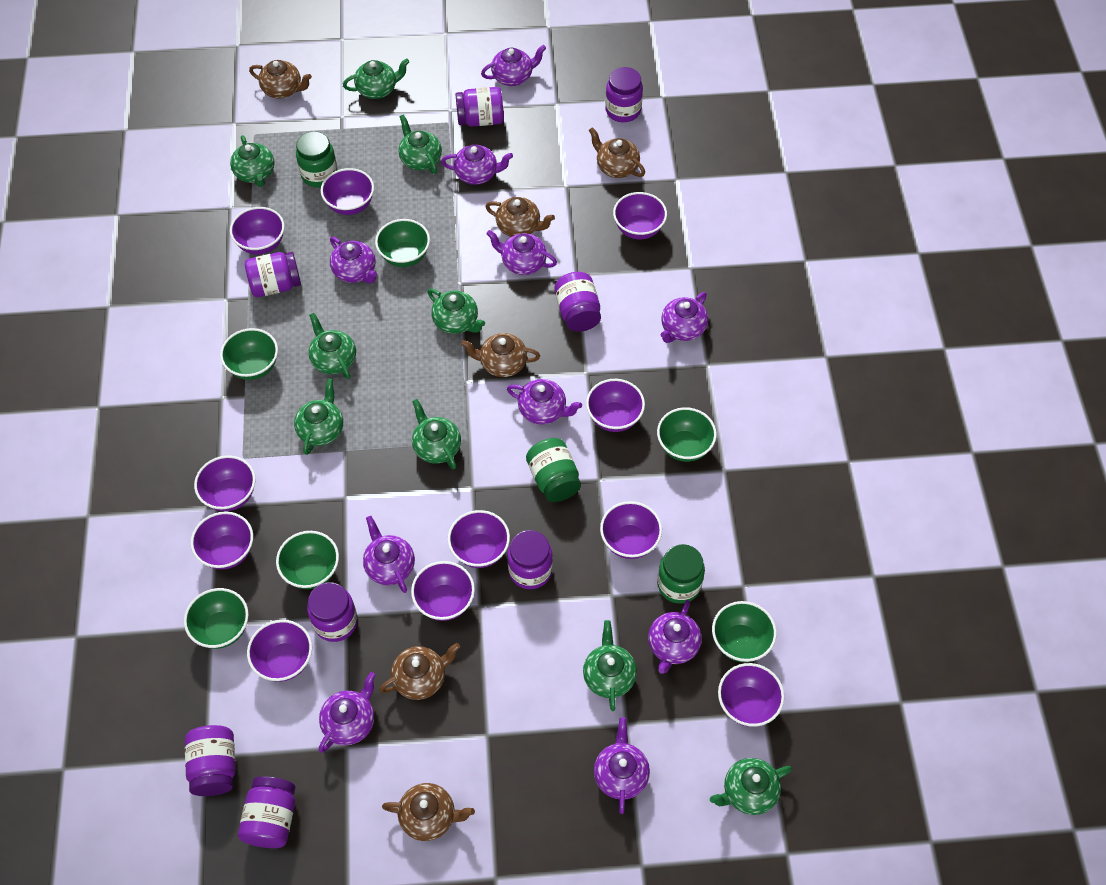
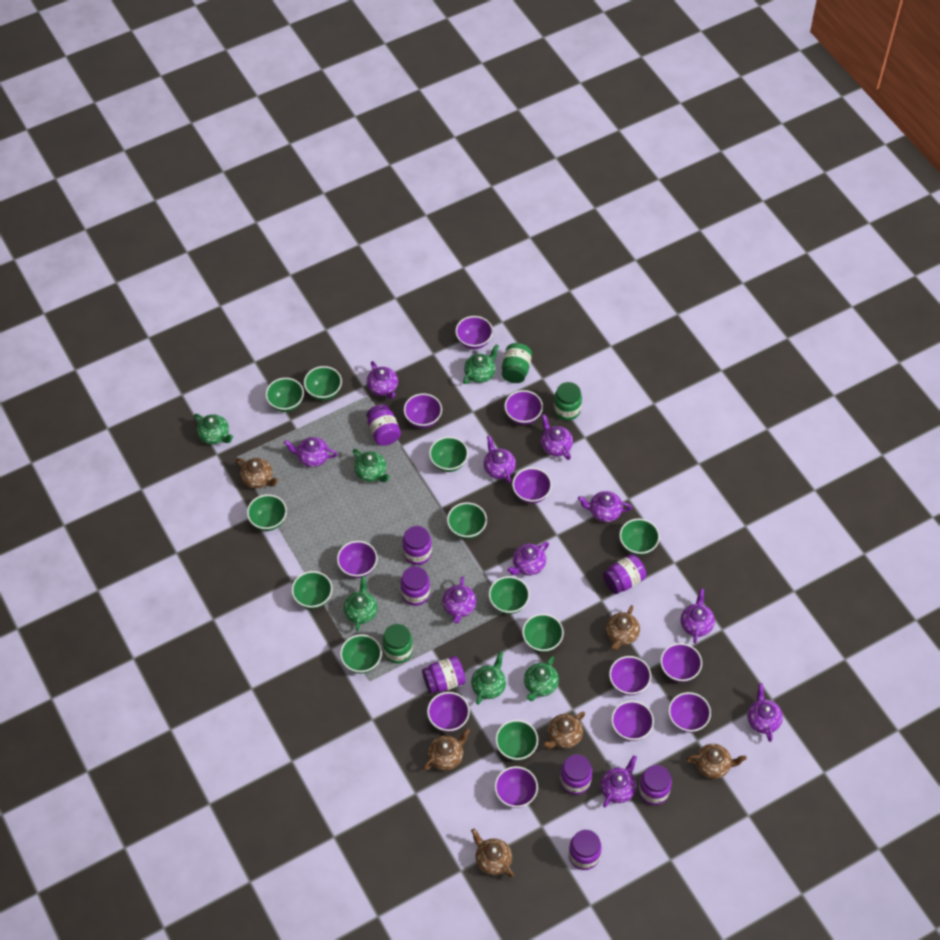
green bowl: 6 -> 11
green teapot: 9 -> 6

